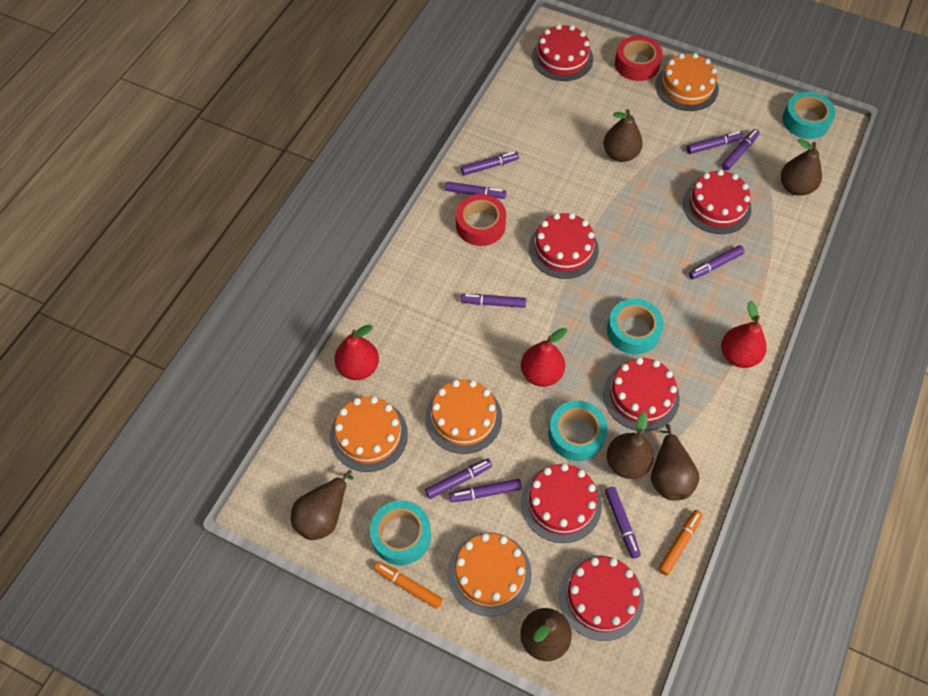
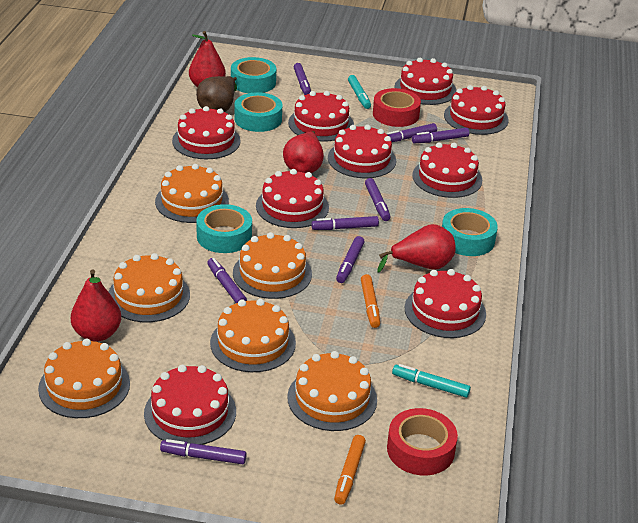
brown pear: 6 -> 1
orange cake: 4 -> 6
purple marker: 9 -> 8
red cake: 6 -> 9
red pear: 3 -> 4
turquoise marker: 0 -> 2

